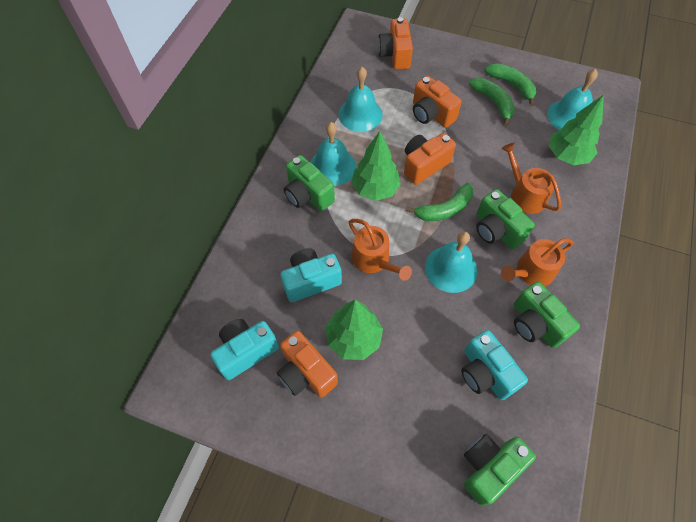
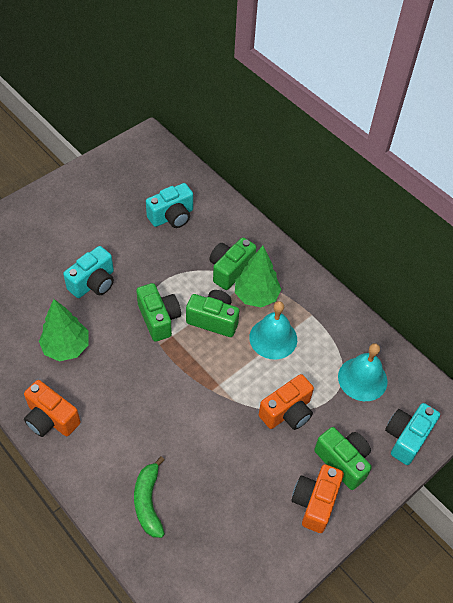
green banana: 3 -> 1
green tree: 3 -> 2
orange camera: 4 -> 3
orange watering can: 3 -> 0
turquoise bell: 4 -> 2

